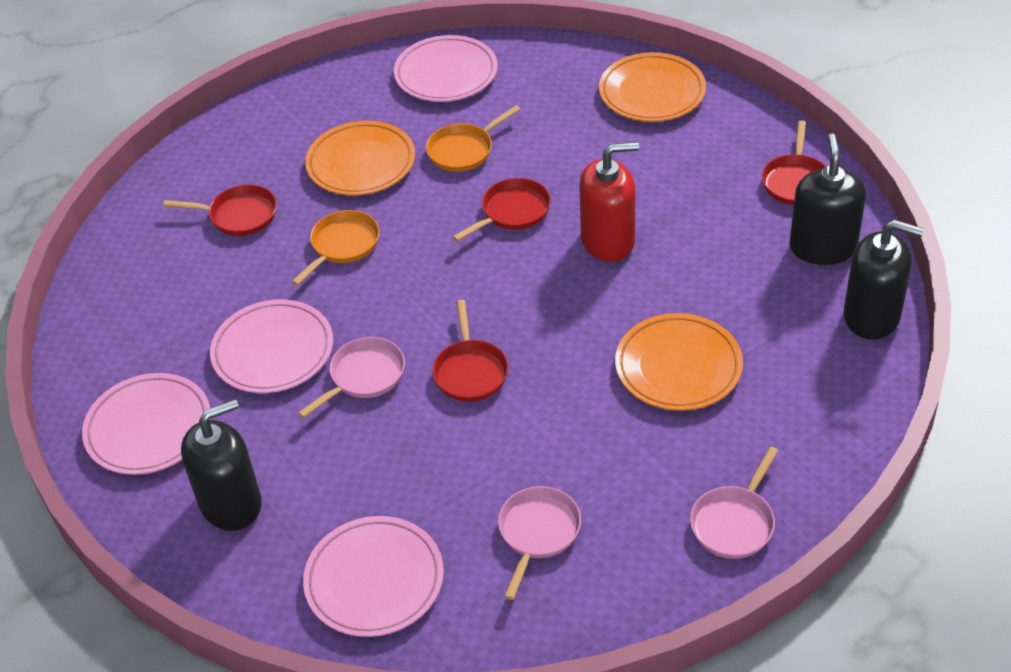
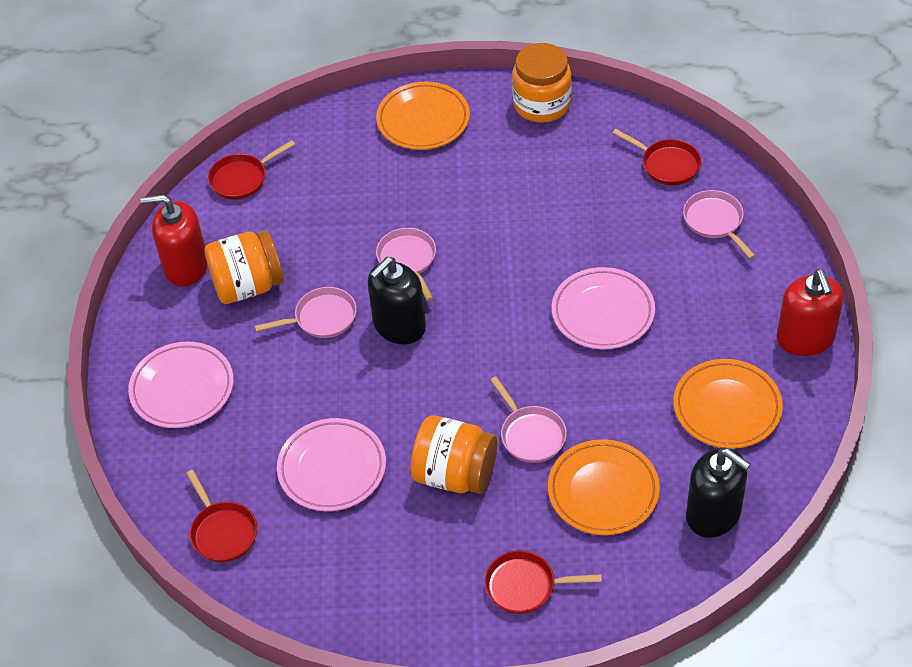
black soap dispenser: 3 -> 2
orange jar: 0 -> 3
orange pan: 2 -> 0
pink pan: 3 -> 4
pink plate: 4 -> 3
red soap dispenser: 1 -> 2

